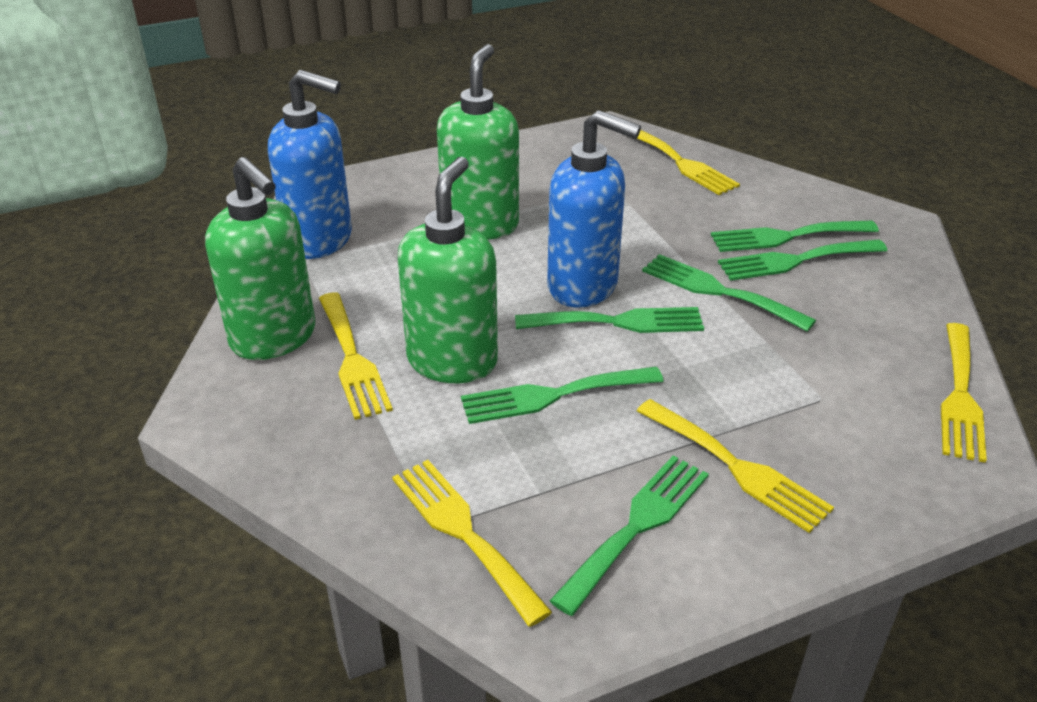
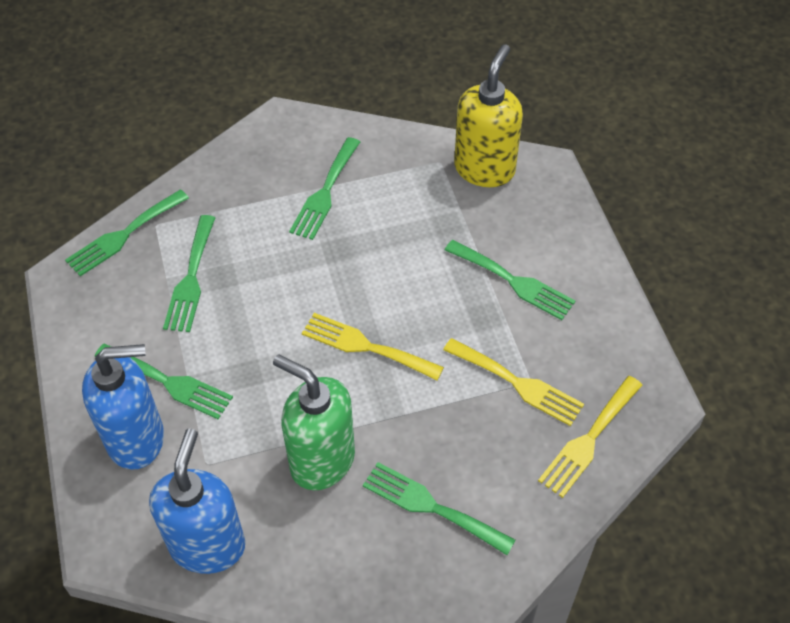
green soap dispenser: 3 -> 1
yellow fork: 5 -> 3
yellow soap dispenser: 0 -> 1

